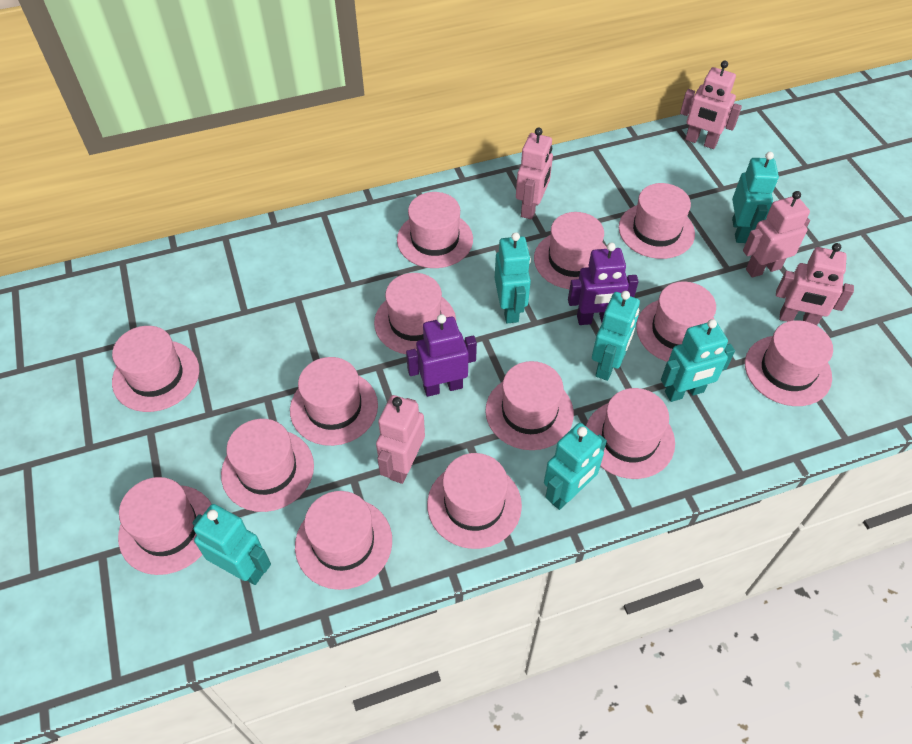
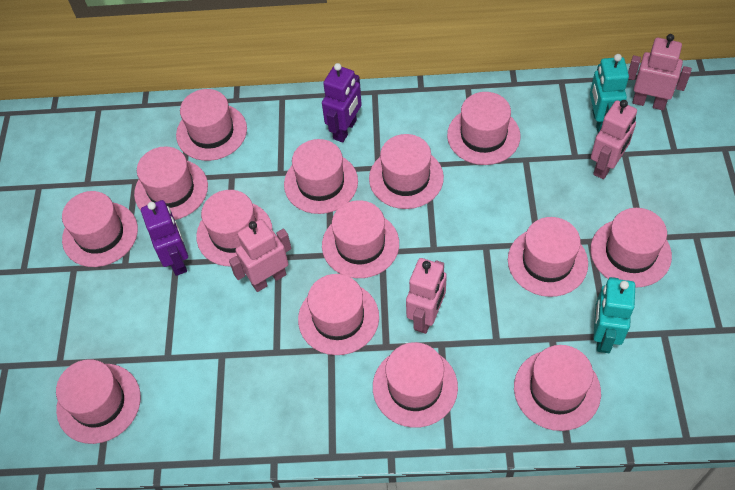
pink robot: 5 -> 4
turquoise robot: 6 -> 2

